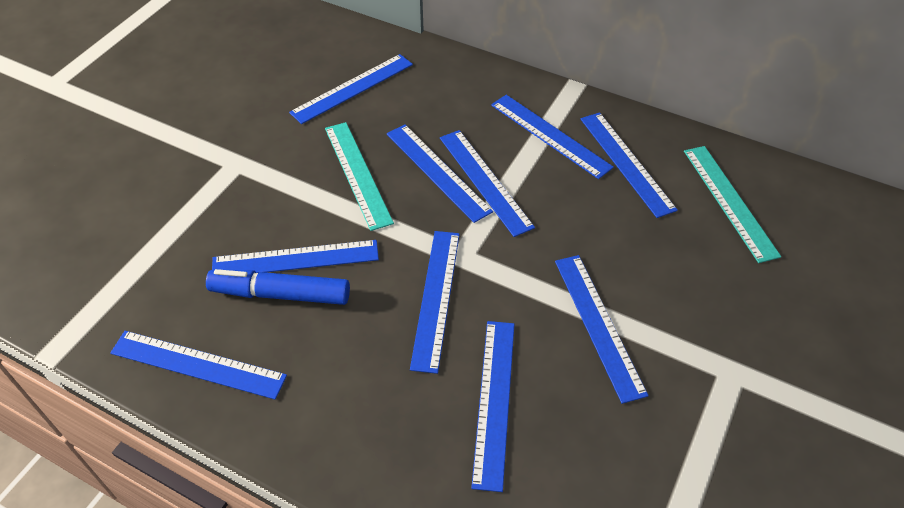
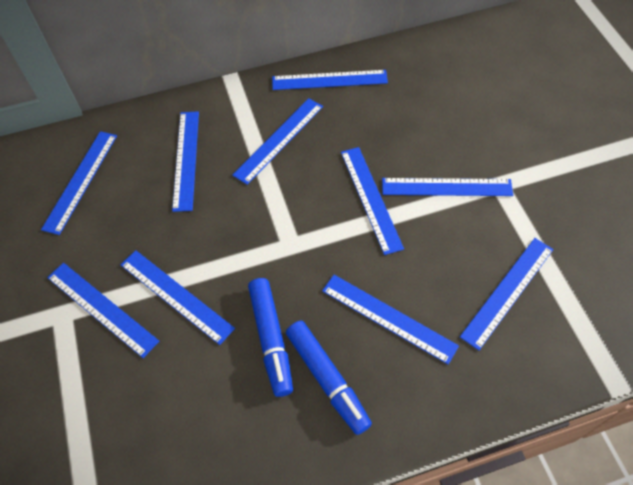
blue marker: 1 -> 2
turquoise ruler: 2 -> 0

